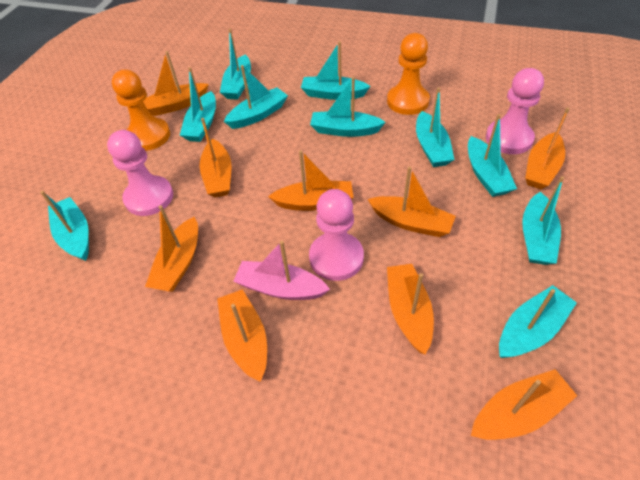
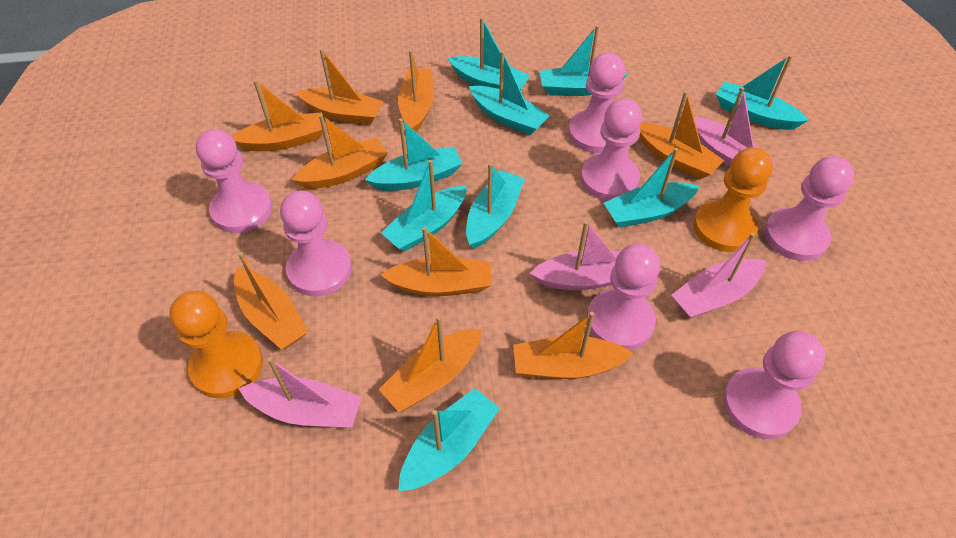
pink boat: 1 -> 4
pink pawn: 3 -> 7
turquoise boat: 10 -> 9

